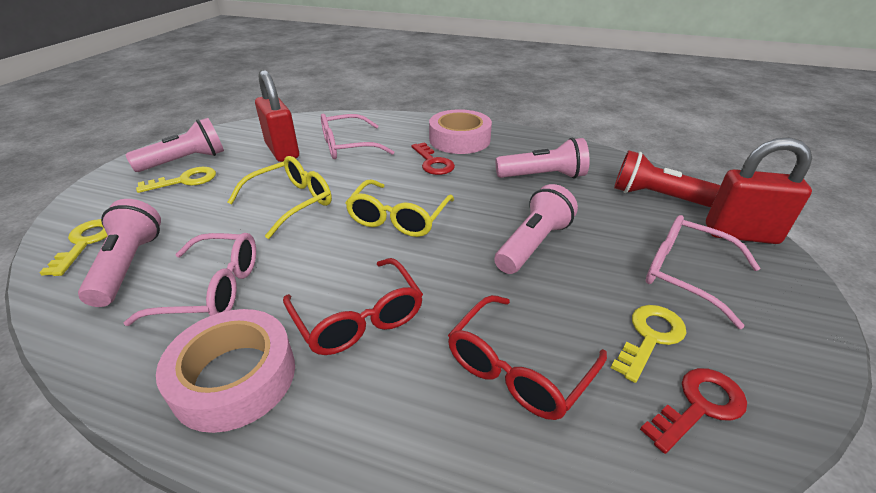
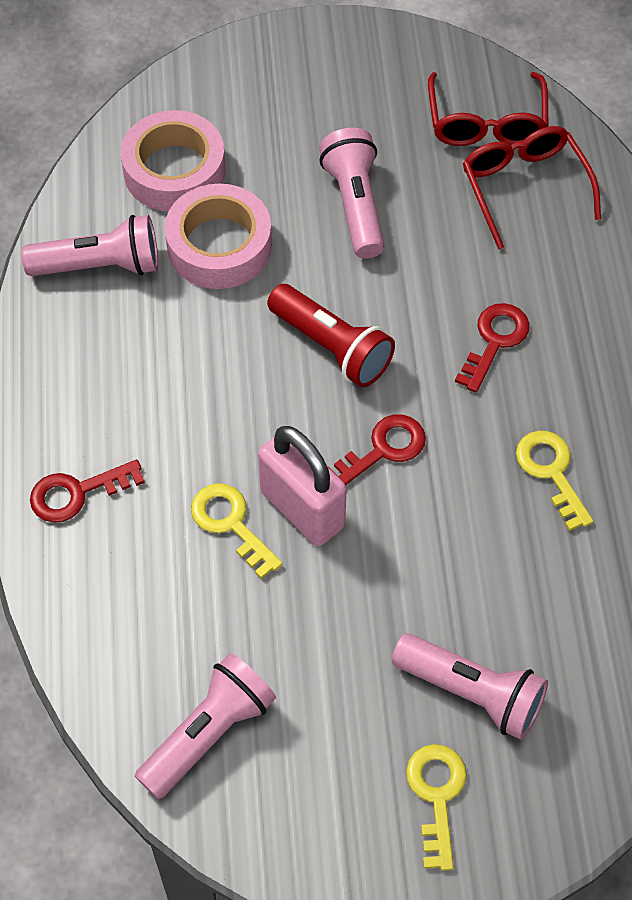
pink glasses: 3 -> 0
pink padlock: 0 -> 1
red key: 2 -> 3
red padlock: 2 -> 0
yellow glasses: 2 -> 0

